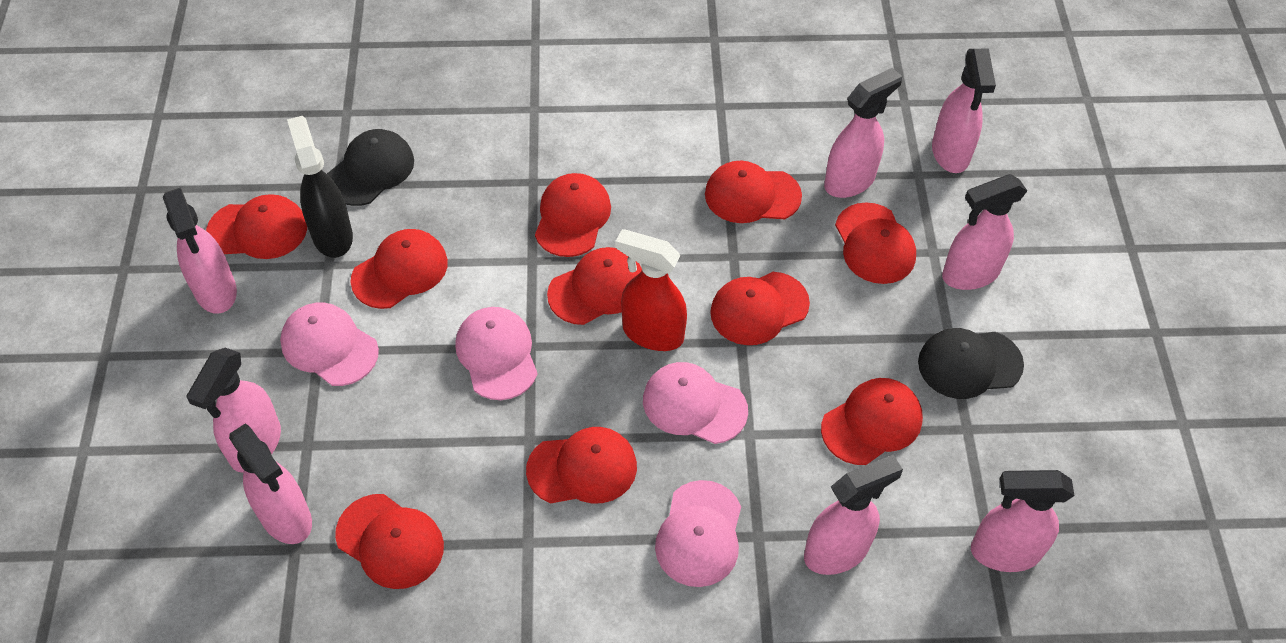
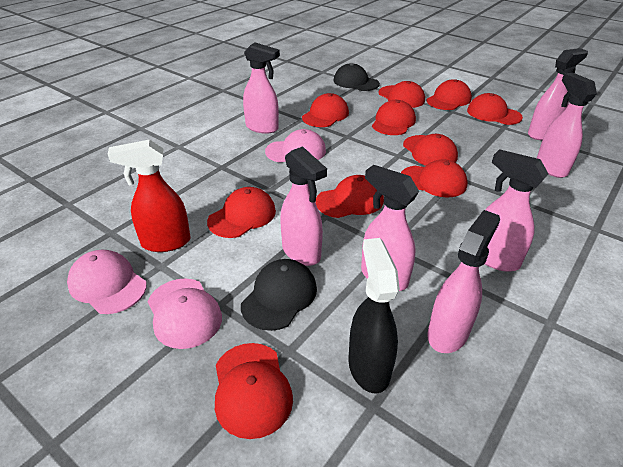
pink cap: 4 -> 3
pink spray bottle: 8 -> 7

